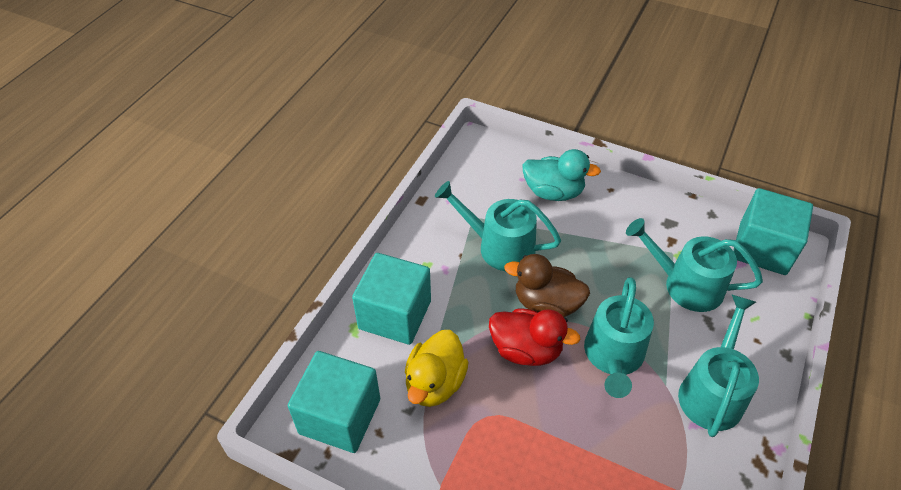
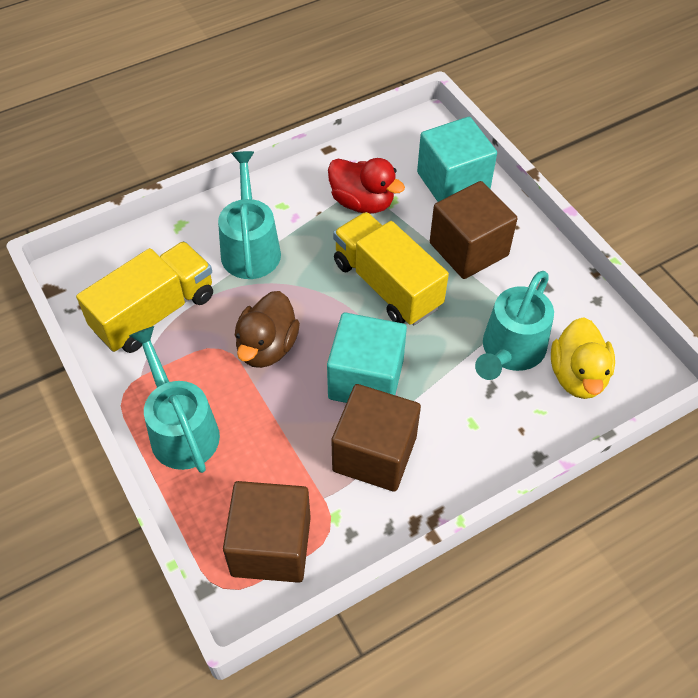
brown cube: 0 -> 3
turquoise cube: 3 -> 2
turquoise duck: 1 -> 0
turquoise watering can: 4 -> 3
yellow truck: 0 -> 2

